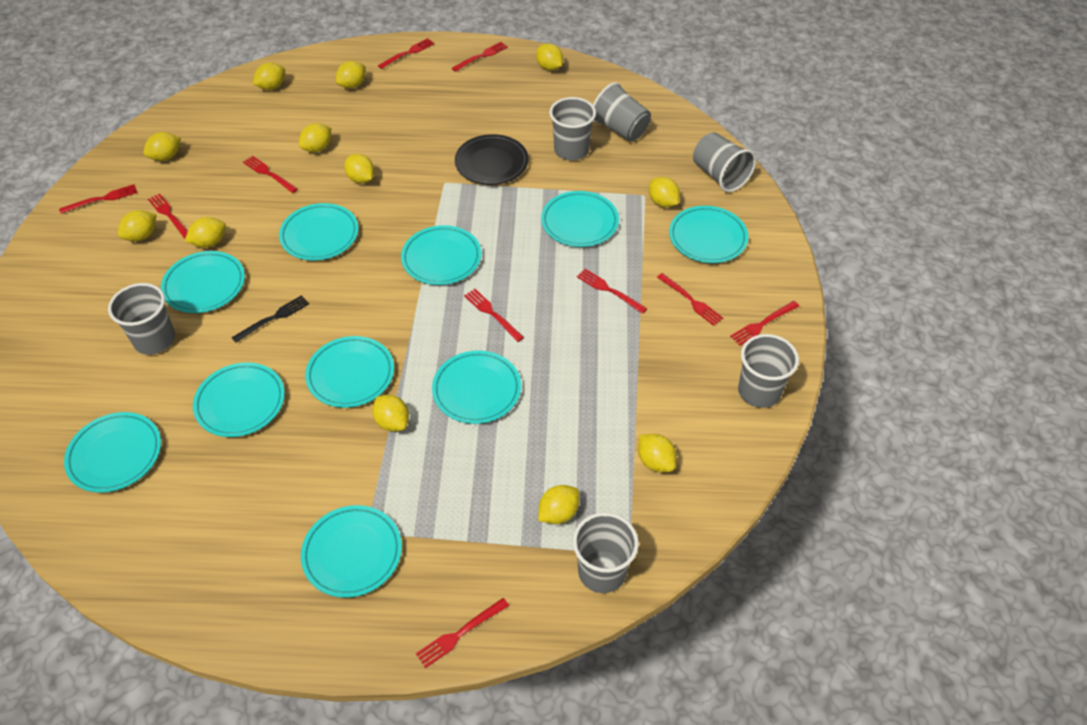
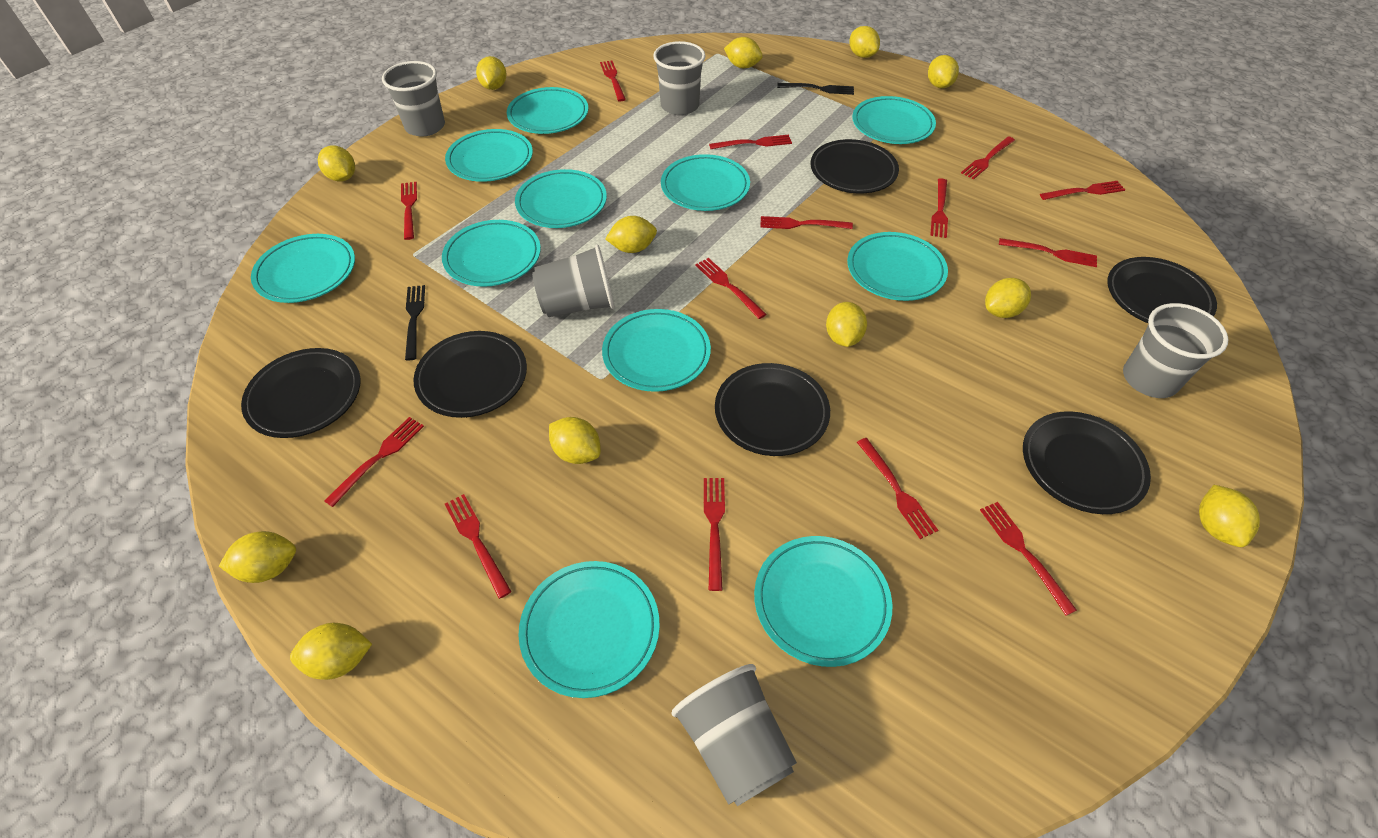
black fork: 1 -> 2
black plate: 1 -> 6
grey cup: 6 -> 5
red fork: 10 -> 14
turquoise plate: 10 -> 11

